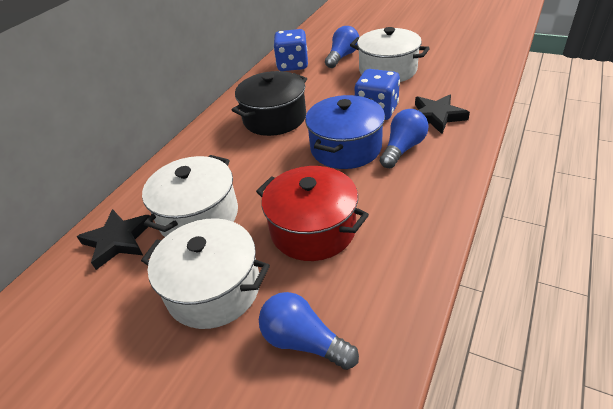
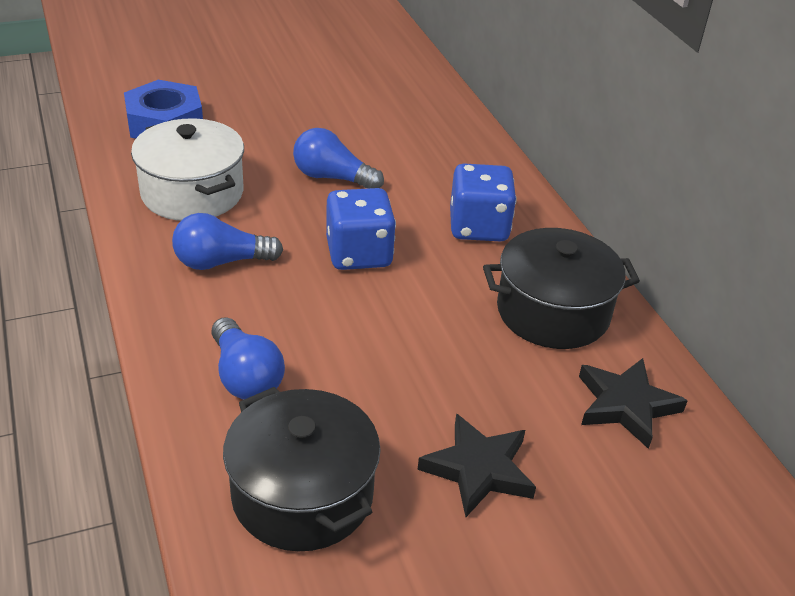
black pot: 1 -> 2
blue nut: 0 -> 1
blue pot: 1 -> 0
red pot: 1 -> 0
white pot: 3 -> 1

